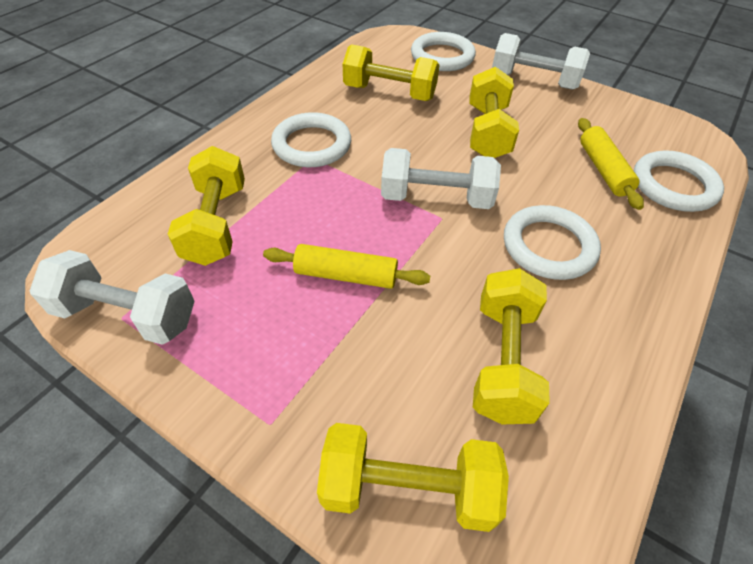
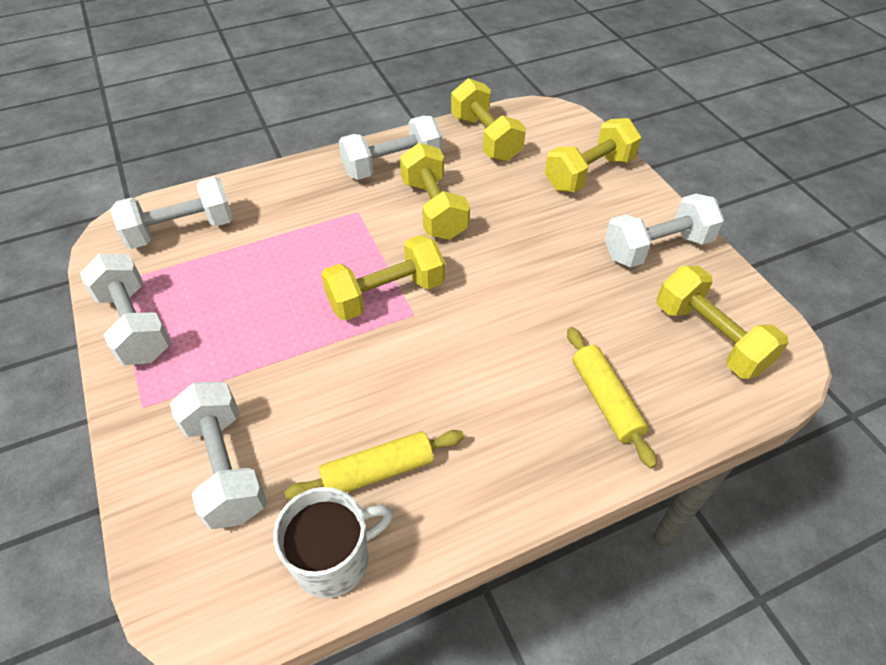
white dumbbell: 3 -> 5
white mug: 0 -> 1
white ring: 4 -> 0

